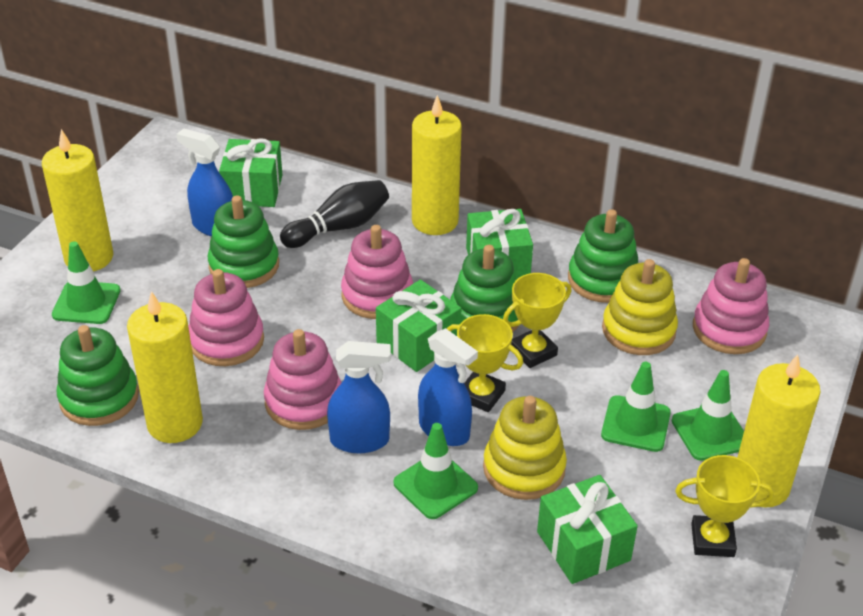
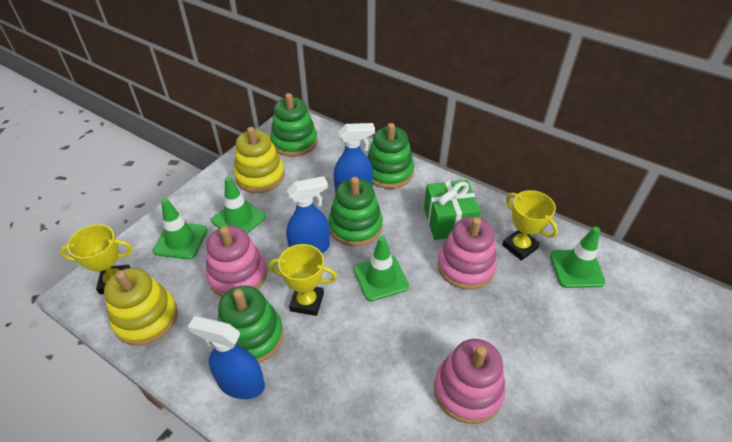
black bowling pin: 1 -> 0
green gift: 4 -> 1
pink stacking toy: 4 -> 3
yellow candle: 4 -> 0

